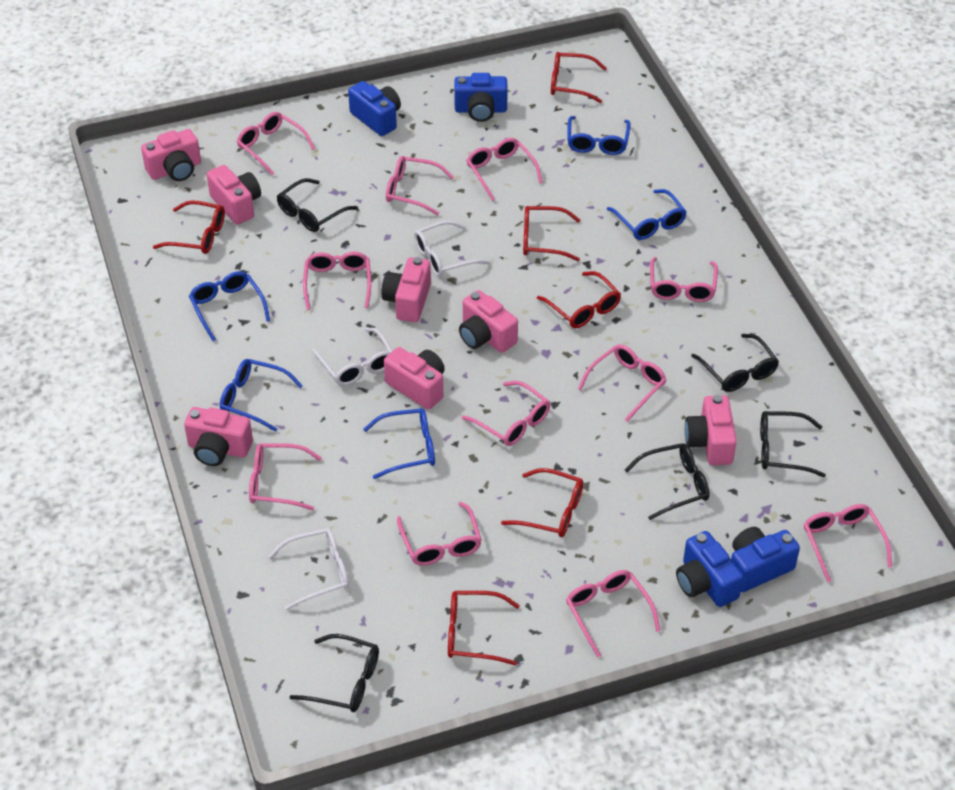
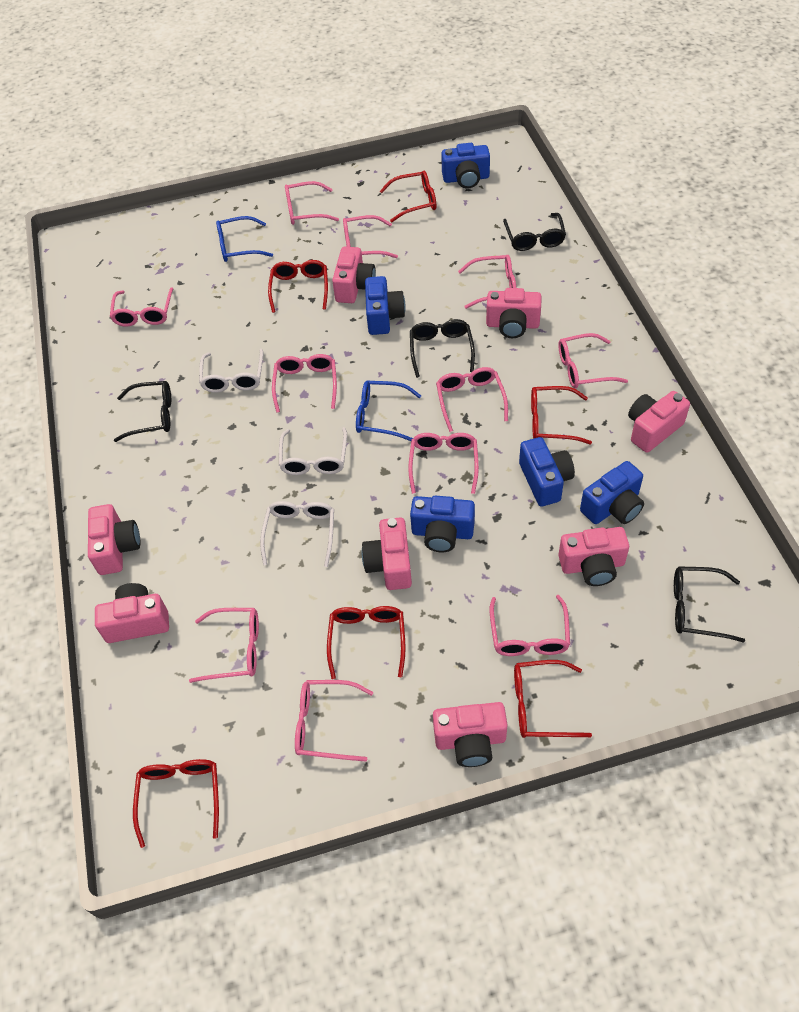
black glasses: 5 -> 4
blue camera: 4 -> 5
blue glasses: 5 -> 2
pink camera: 7 -> 8

